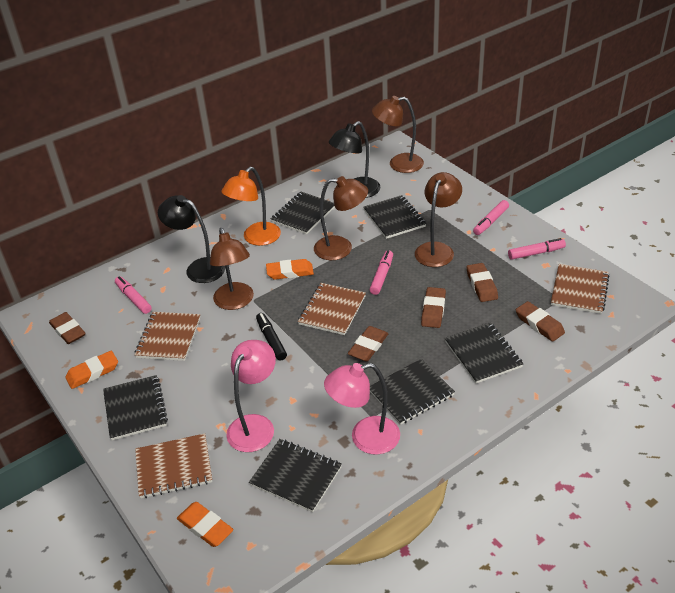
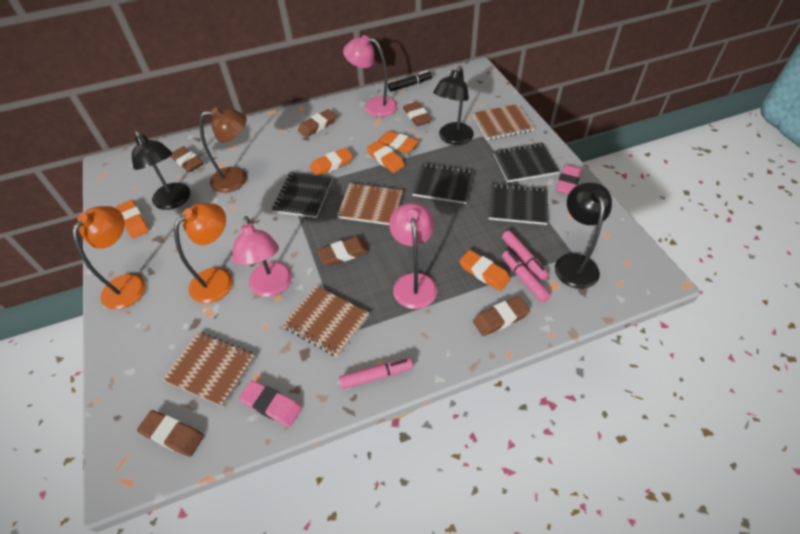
black lamp: 2 -> 3
black notebook: 6 -> 4
brown eraser: 5 -> 6
brown lamp: 4 -> 1
orange eraser: 3 -> 5
orange lamp: 1 -> 2
pink eraser: 0 -> 2
pink lamp: 2 -> 3
pink marker: 4 -> 3

